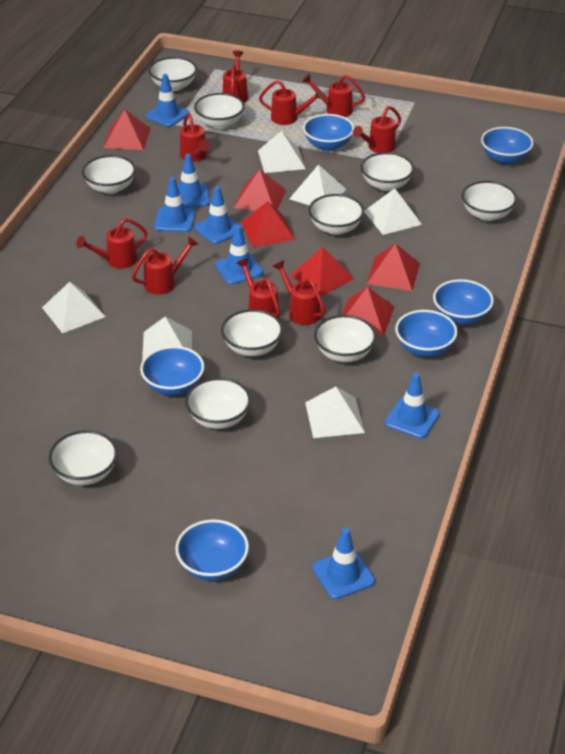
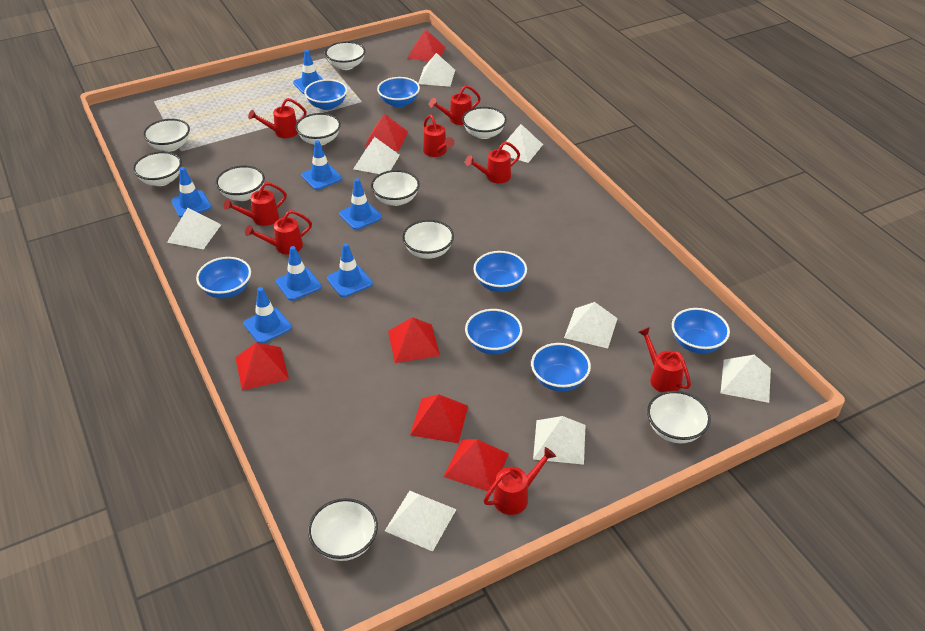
blue bowl: 6 -> 7
red watering can: 9 -> 8
white pyramid: 6 -> 8

